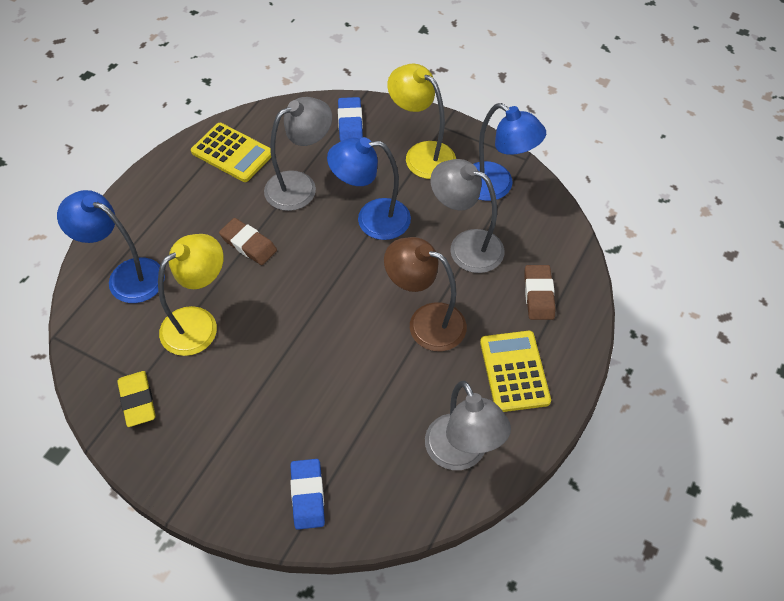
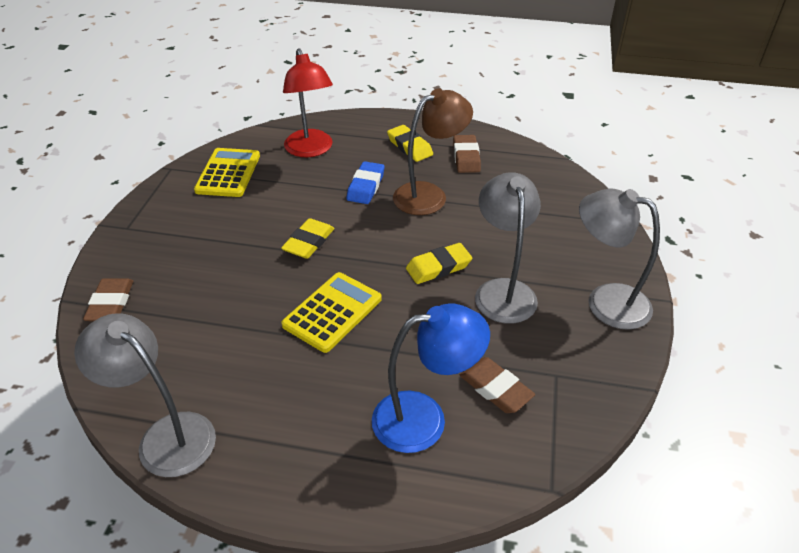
blue eraser: 2 -> 1
blue lamp: 3 -> 1
brown eraser: 2 -> 3
red lamp: 0 -> 1
yellow eraser: 1 -> 3
yellow lamp: 2 -> 0

